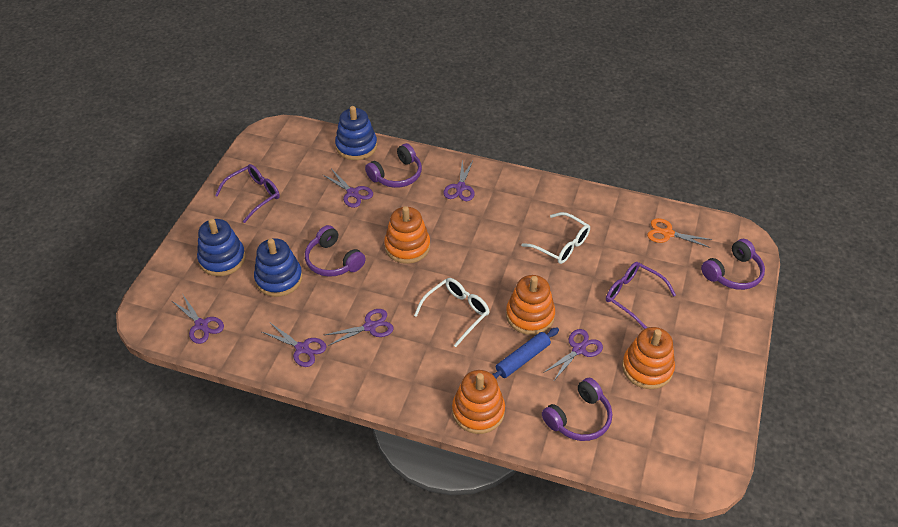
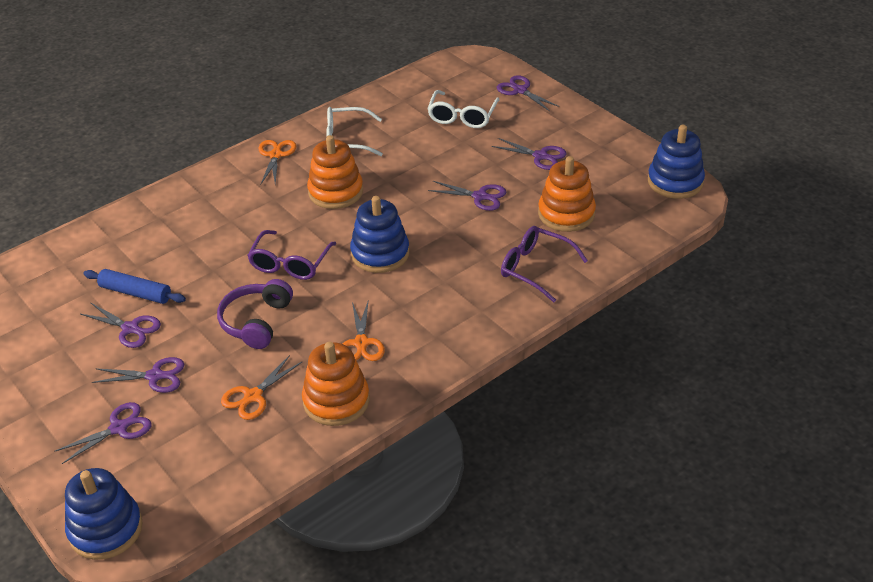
orange scissors: 1 -> 3
orange stacking toy: 4 -> 3
purple headphones: 4 -> 1

